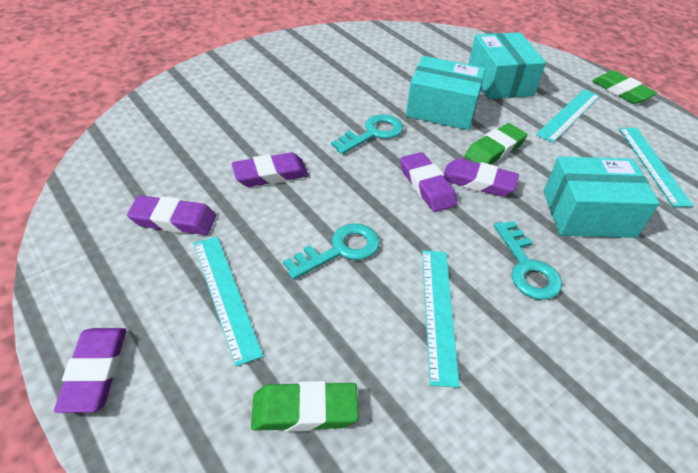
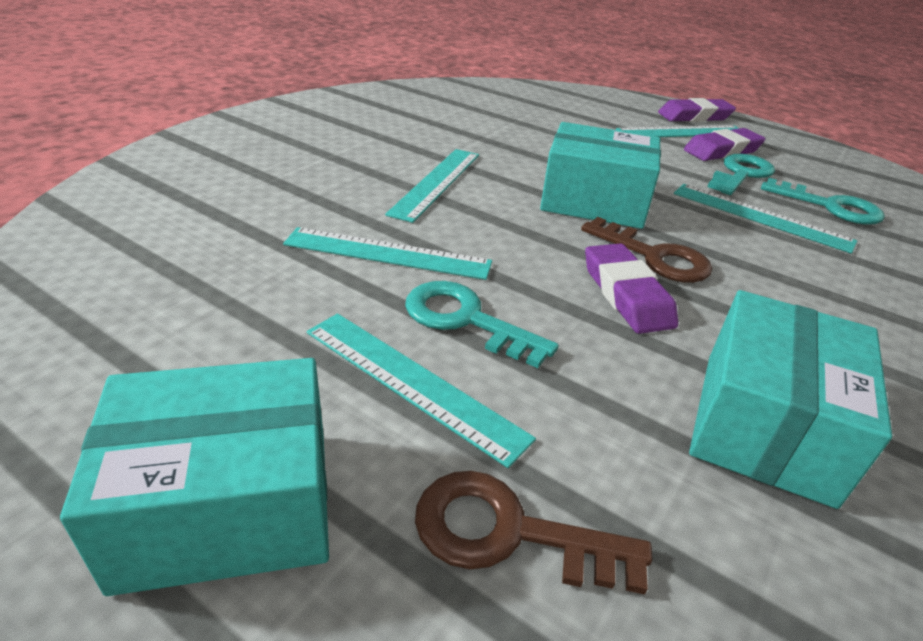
brown key: 0 -> 2
green eraser: 3 -> 0
purple eraser: 5 -> 3
turquoise ruler: 4 -> 5

